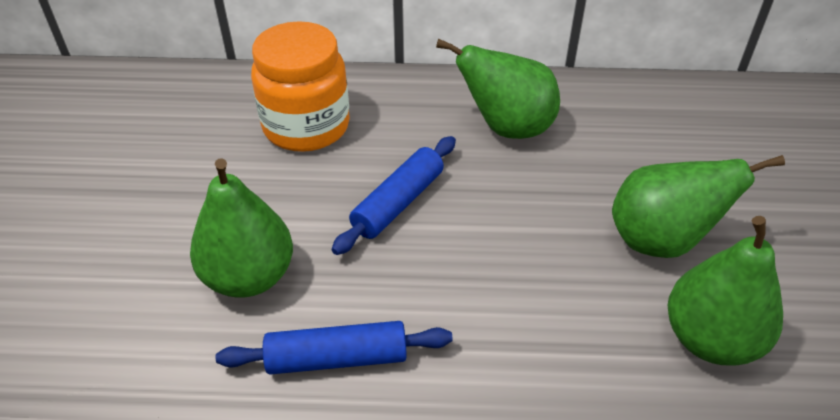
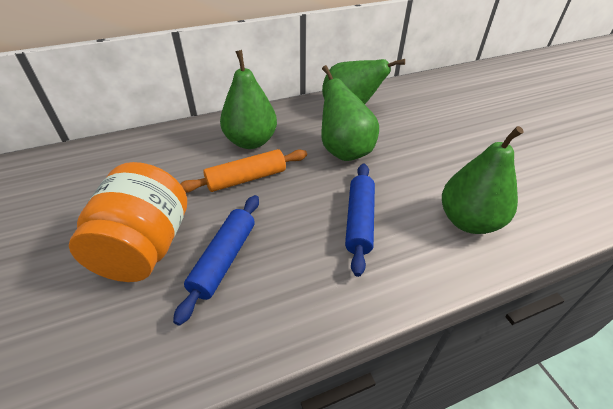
orange rolling pin: 0 -> 1

